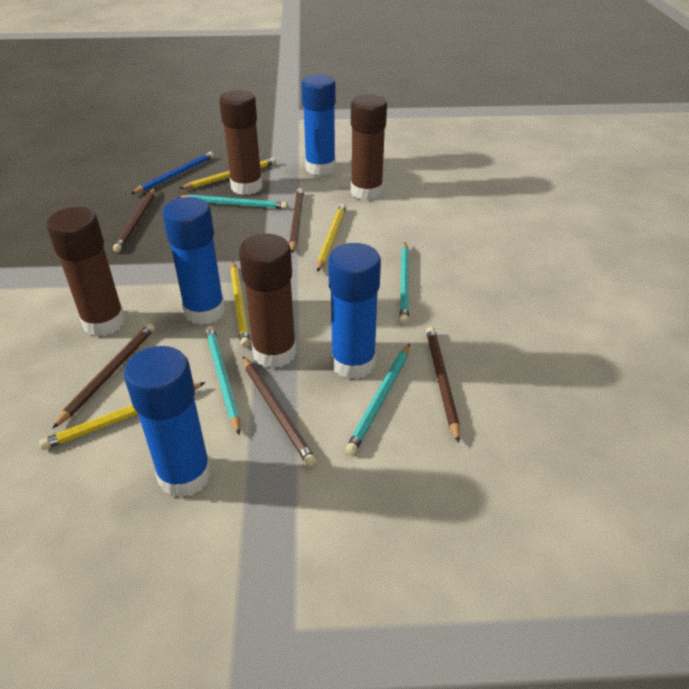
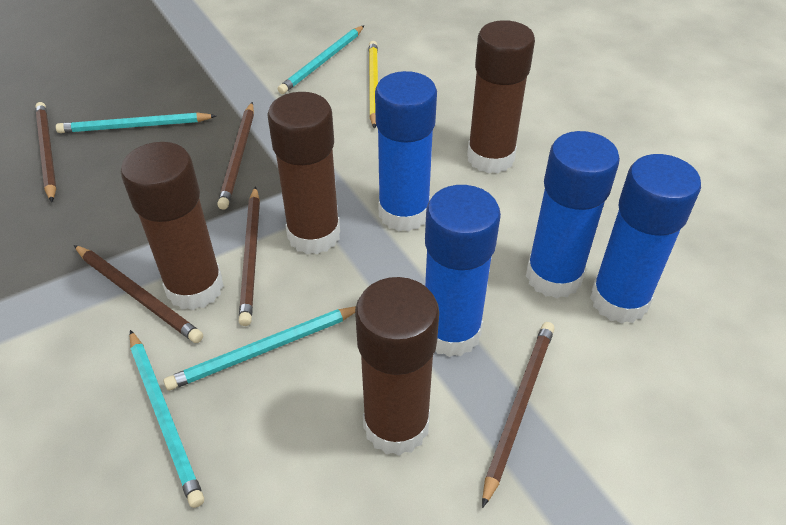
blue pencil: 1 -> 0
yellow pencil: 4 -> 1

